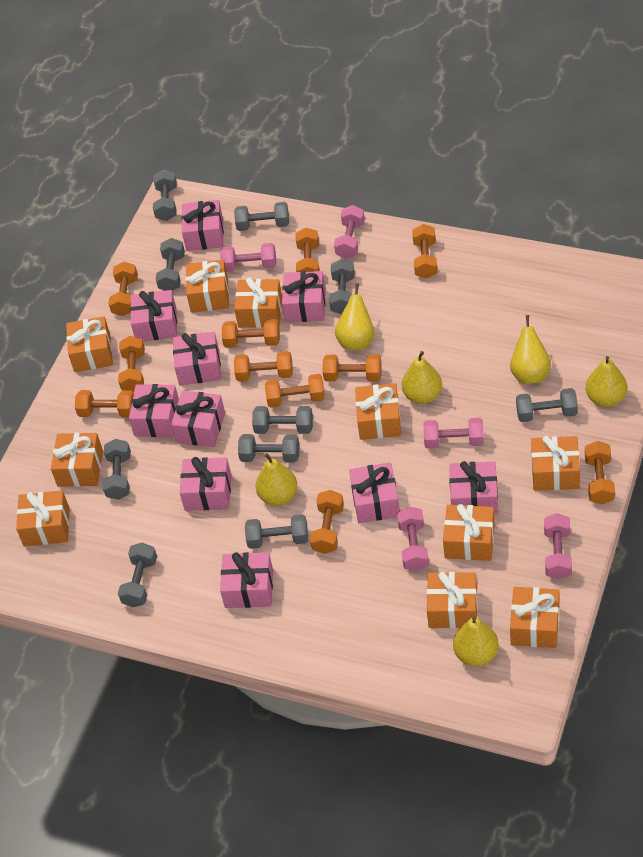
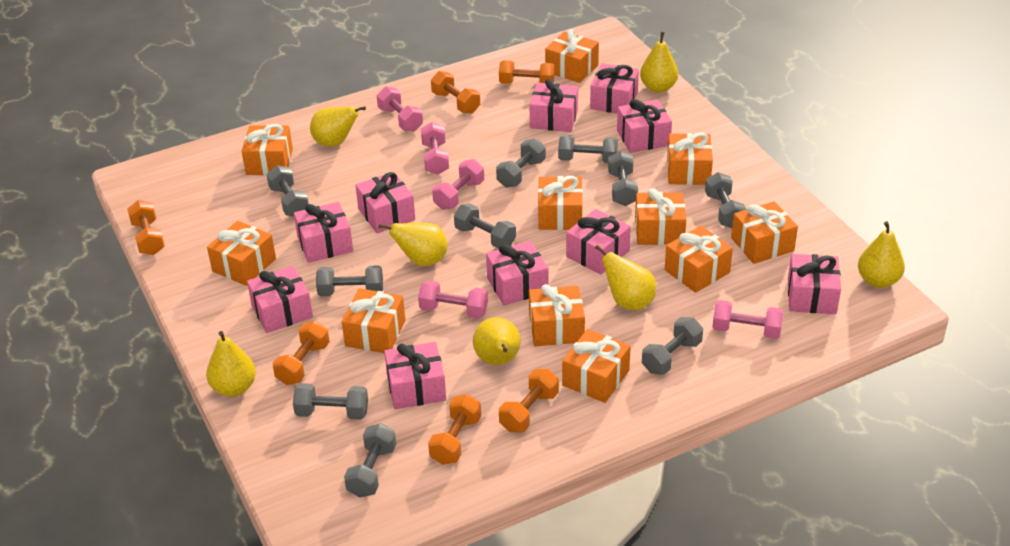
orange dumbbell: 11 -> 6
orange gift: 10 -> 11
yellow pear: 6 -> 7

